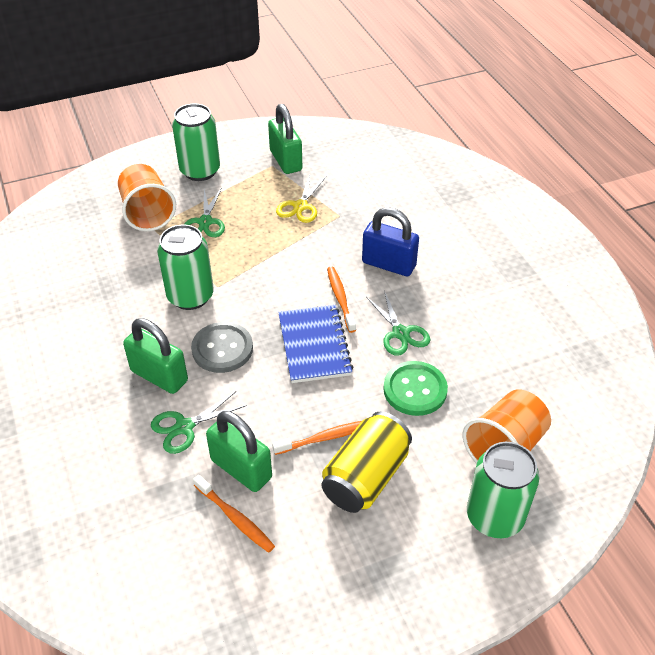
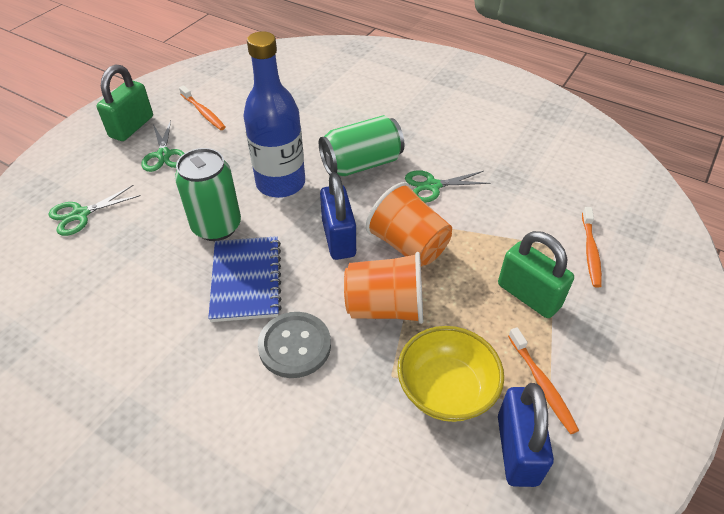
blue bottle: 0 -> 1
blue padlock: 1 -> 2
green button: 1 -> 0
green can: 3 -> 2
green padlock: 3 -> 2
yellow bowl: 0 -> 1
yellow can: 1 -> 0
yellow scissors: 1 -> 0

